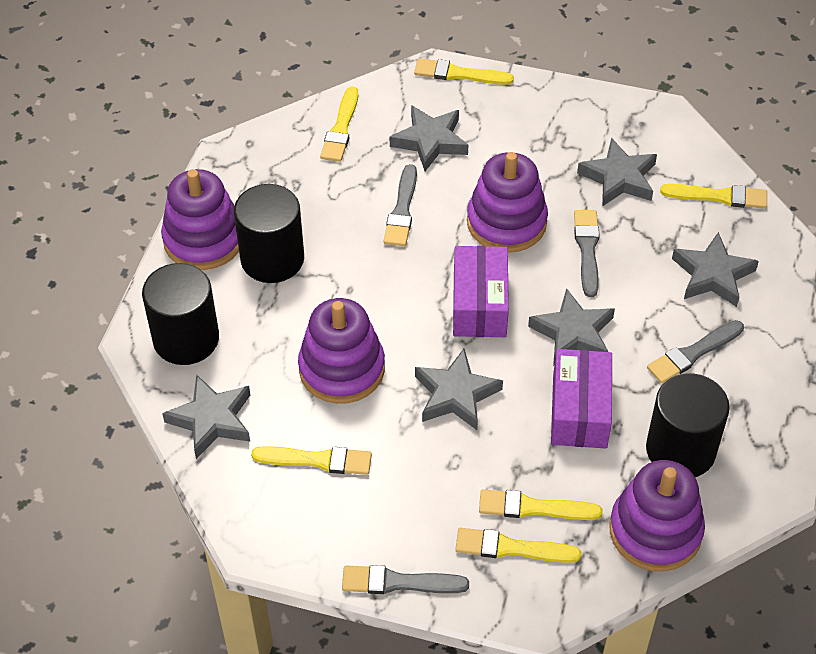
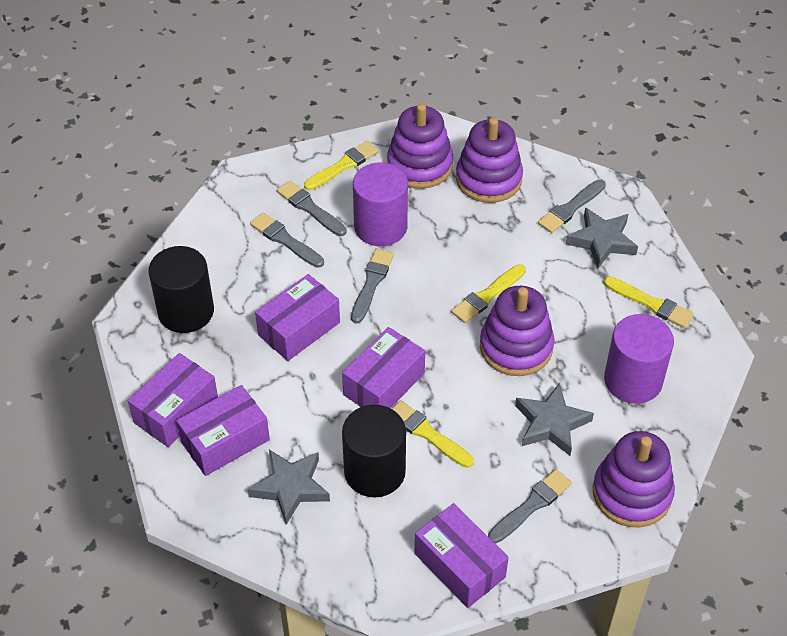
black cylinder: 3 -> 2
grey brush: 4 -> 5
grey star: 6 -> 3
purple box: 2 -> 5
purple cylinder: 0 -> 2
yellow brush: 6 -> 4

